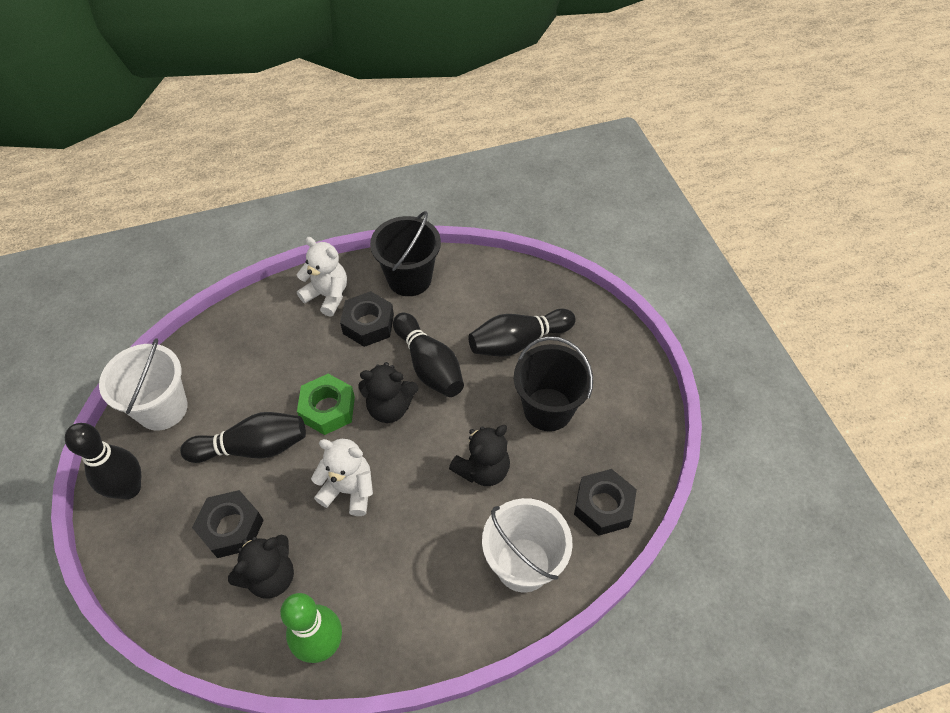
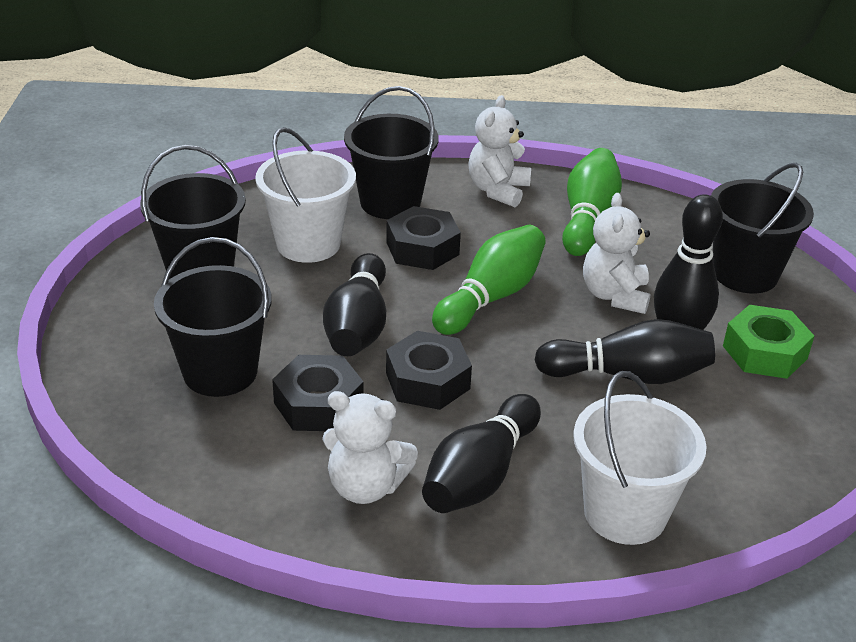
black bucket: 2 -> 4
black teddy bear: 3 -> 0
green bowling pin: 1 -> 2
white teddy bear: 2 -> 3

